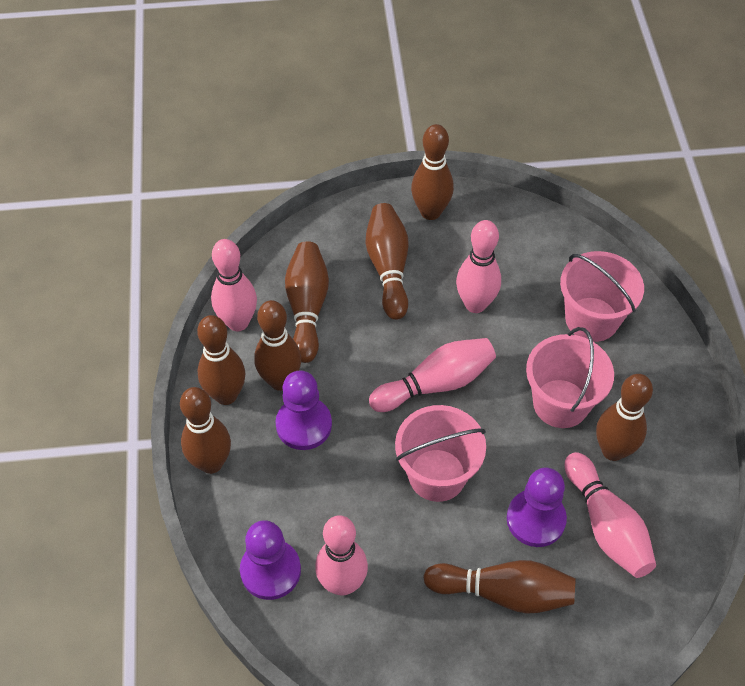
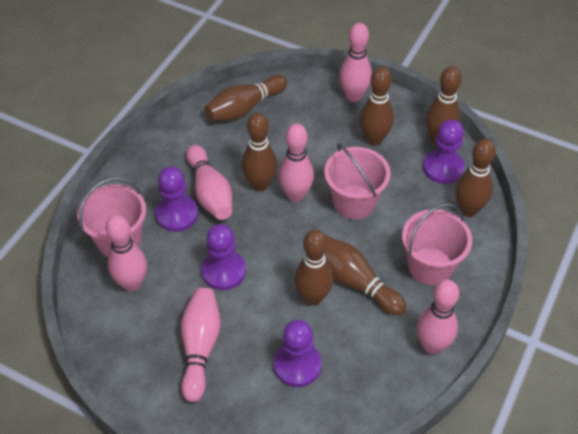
brown bowling pin: 8 -> 7
pink bowling pin: 5 -> 6
purple pawn: 3 -> 4

